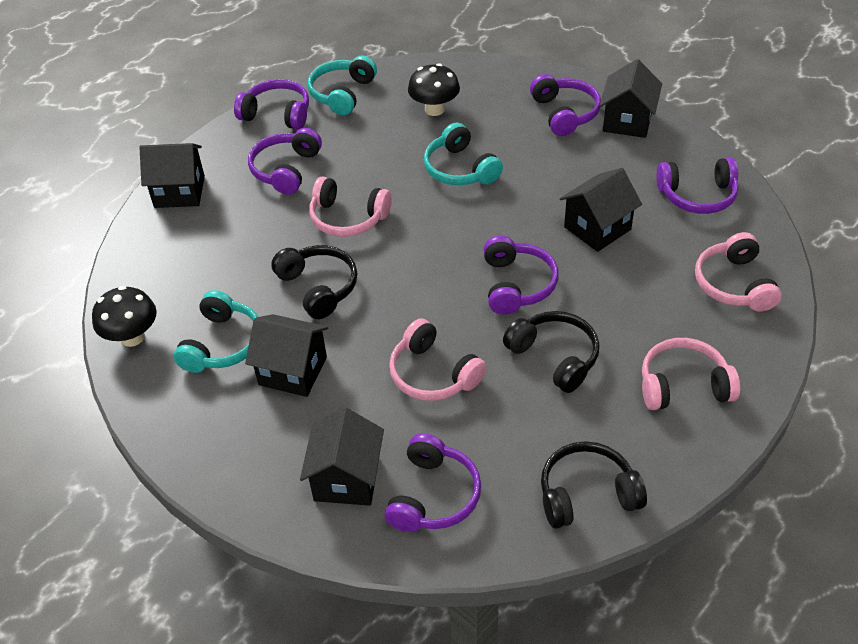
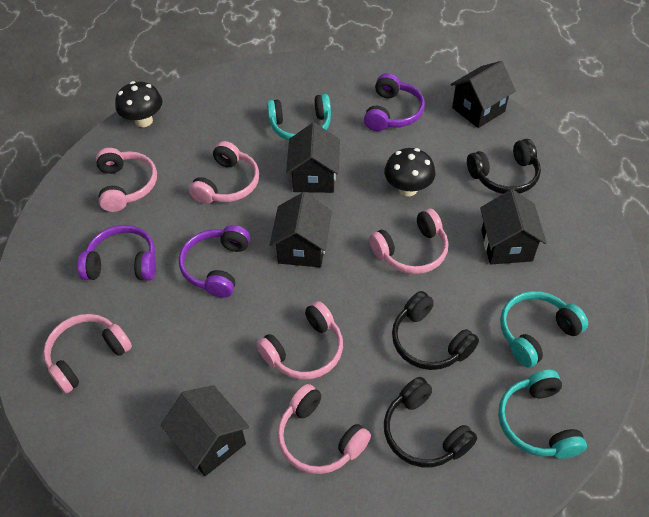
pink headphones: 4 -> 6
purple headphones: 6 -> 3

